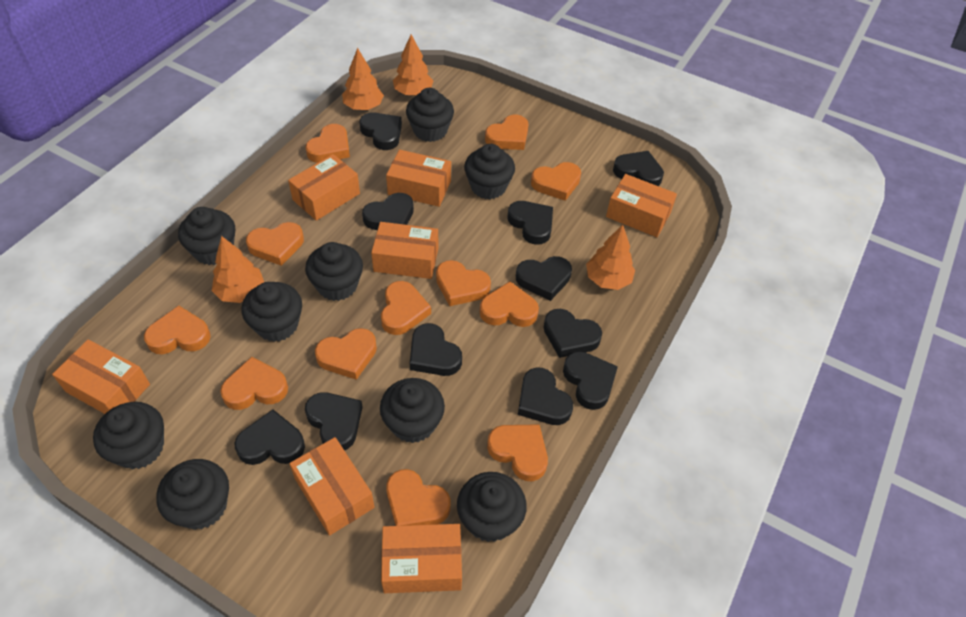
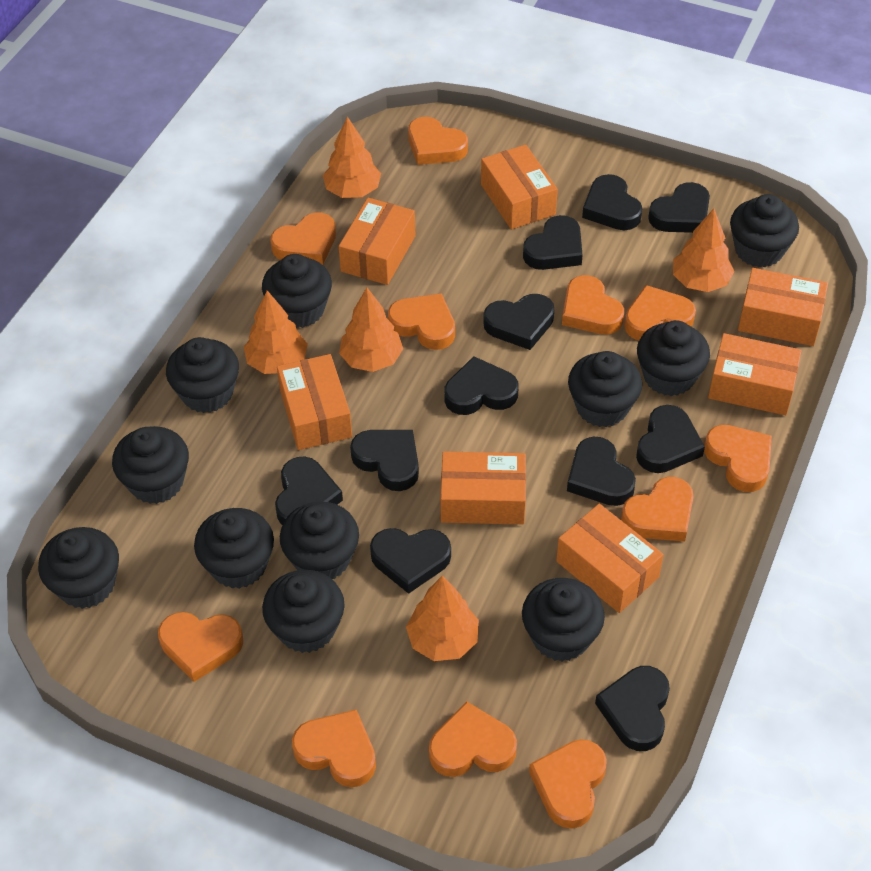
black cupcake: 9 -> 11
orange heart: 12 -> 11
orange tree: 4 -> 5

